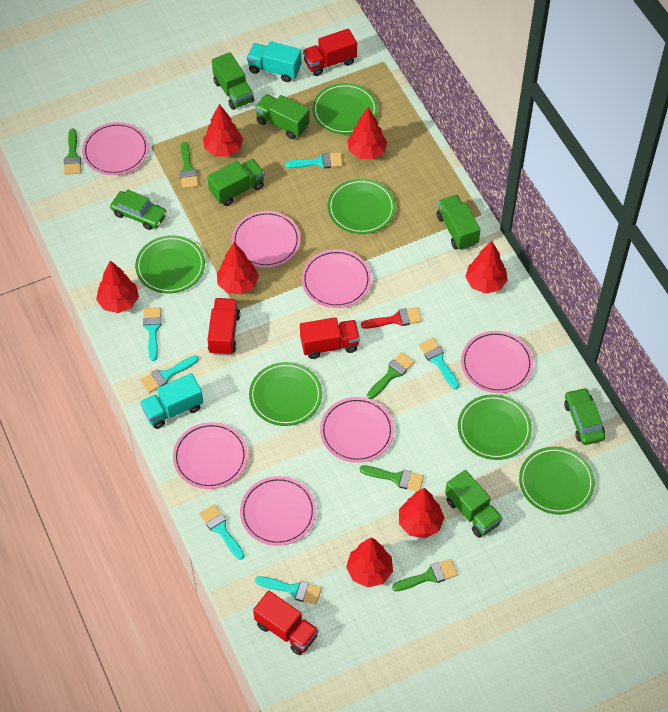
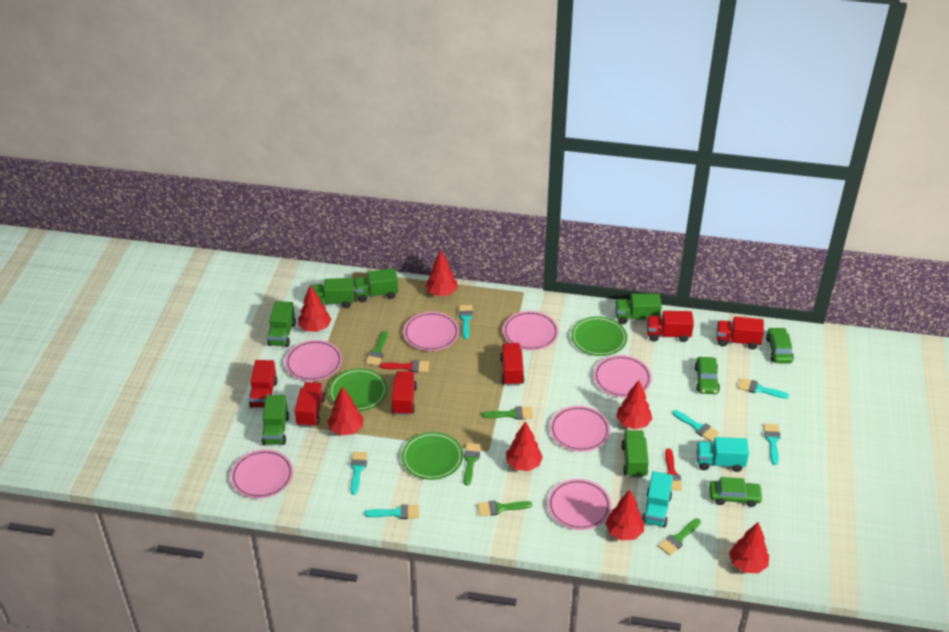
green car: 2 -> 3
green plate: 6 -> 3
green truck: 5 -> 6
red brush: 1 -> 2
red truck: 4 -> 6

